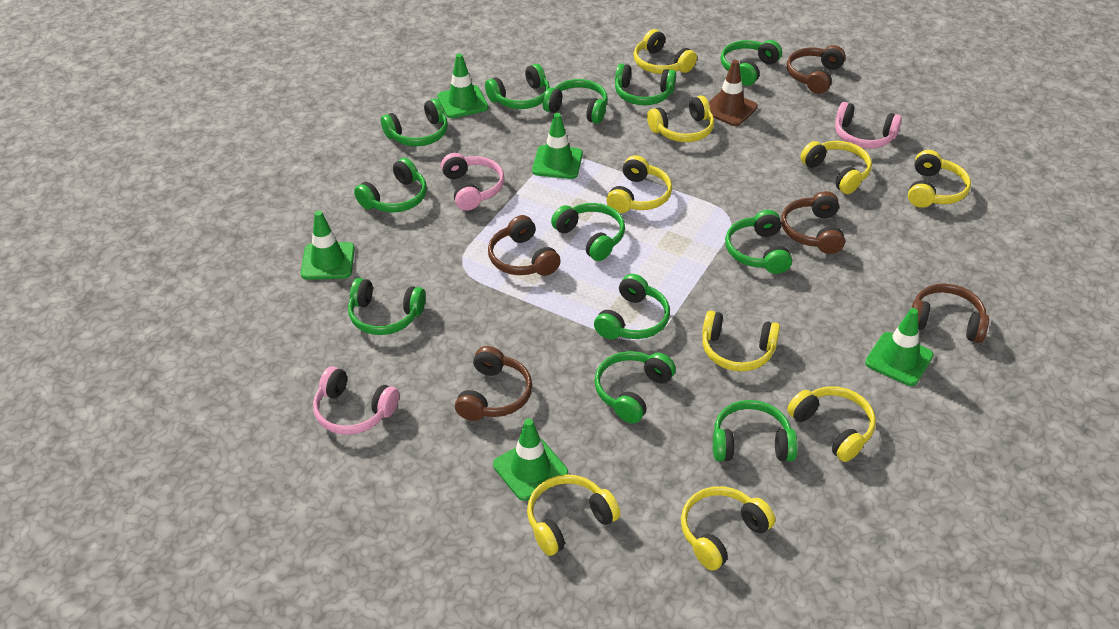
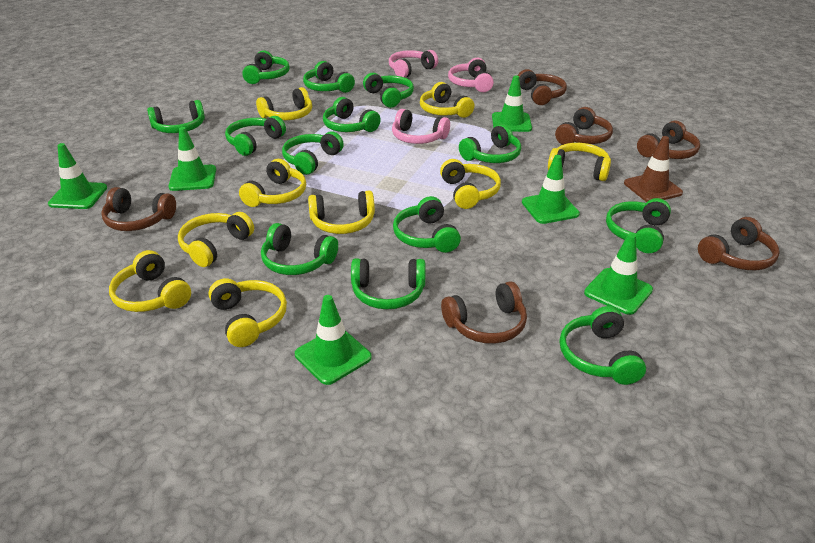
brown headphones: 5 -> 6
green headphones: 12 -> 13
green traffic cone: 5 -> 6

